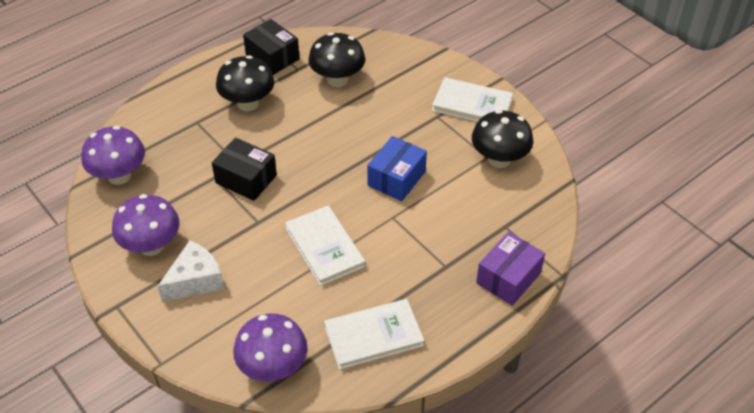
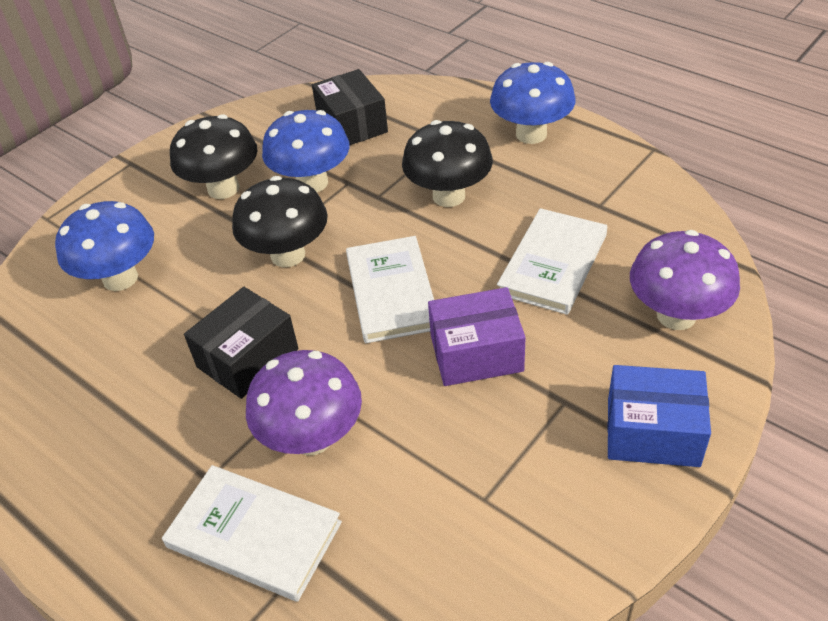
blue mushroom: 0 -> 3
purple mushroom: 3 -> 2
white cheese: 1 -> 0

